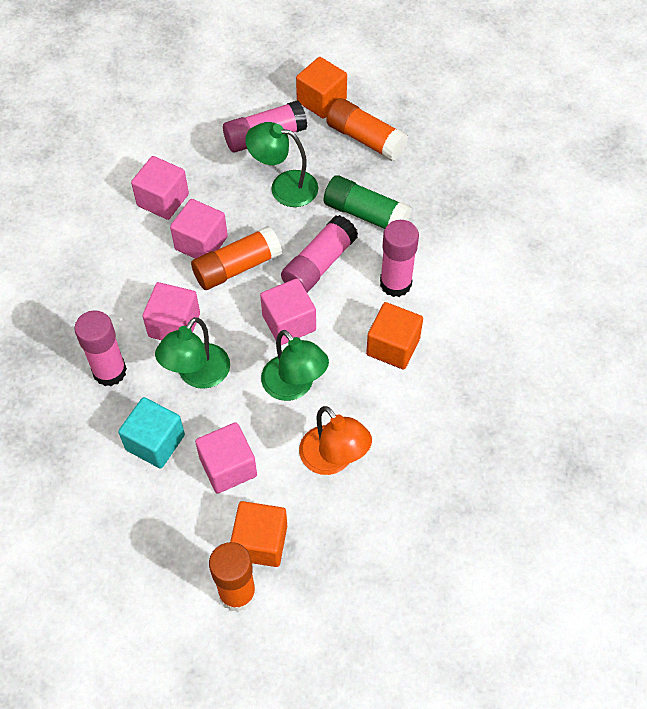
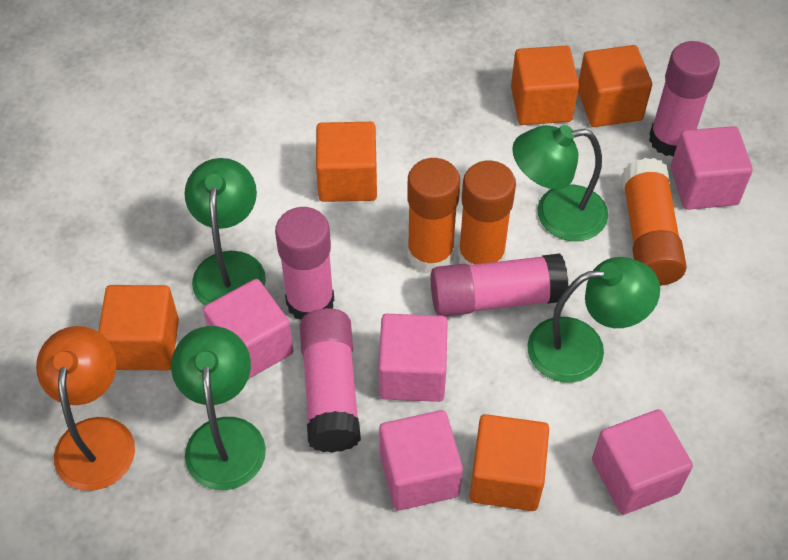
green glue stick: 1 -> 0
green lamp: 3 -> 4
orange cube: 3 -> 5
turquoise cube: 1 -> 0

